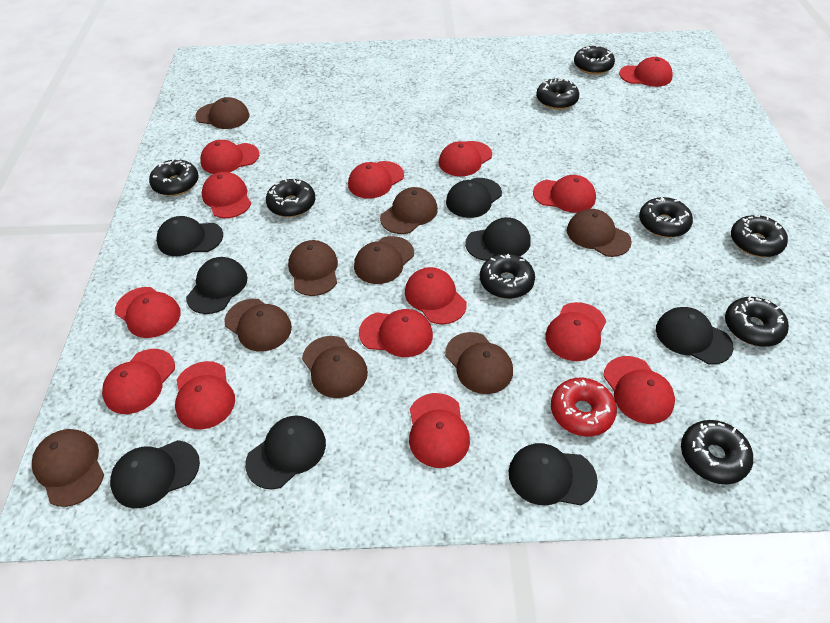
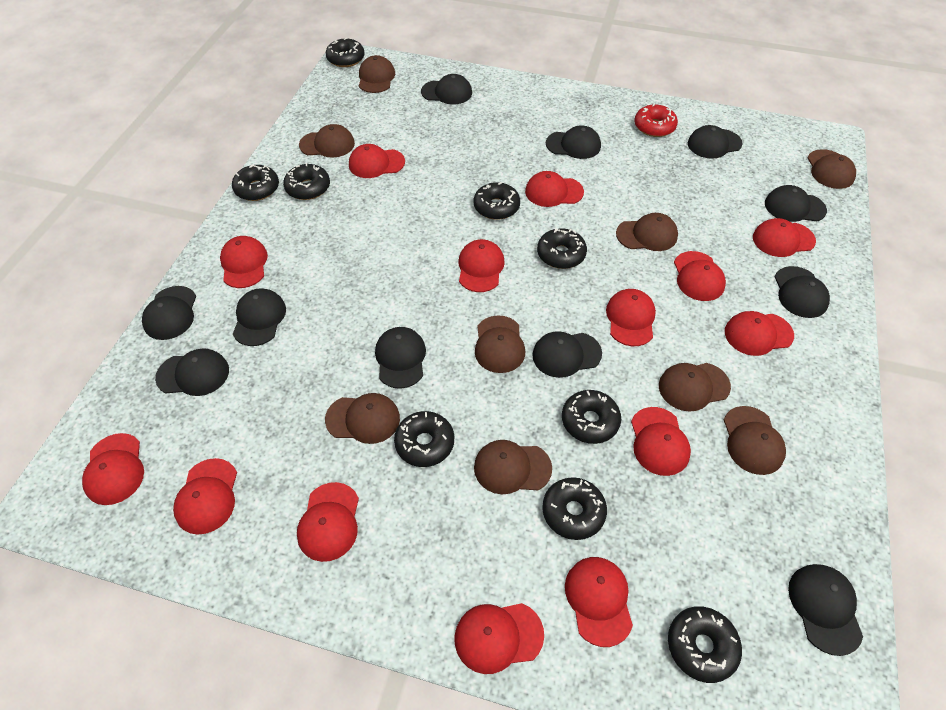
black cap: 8 -> 11

